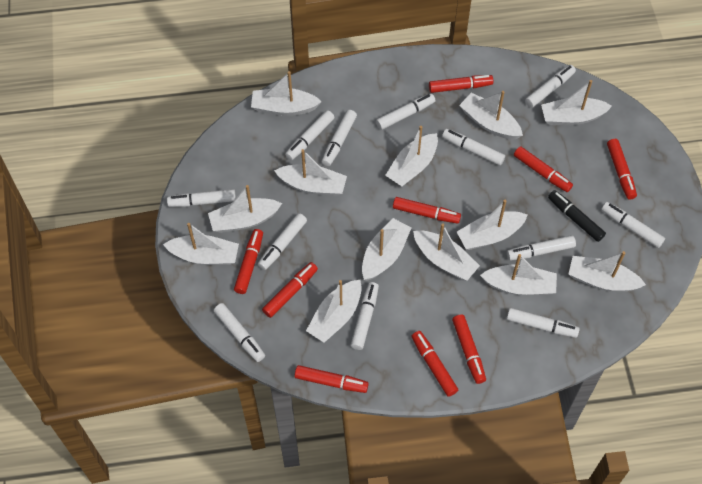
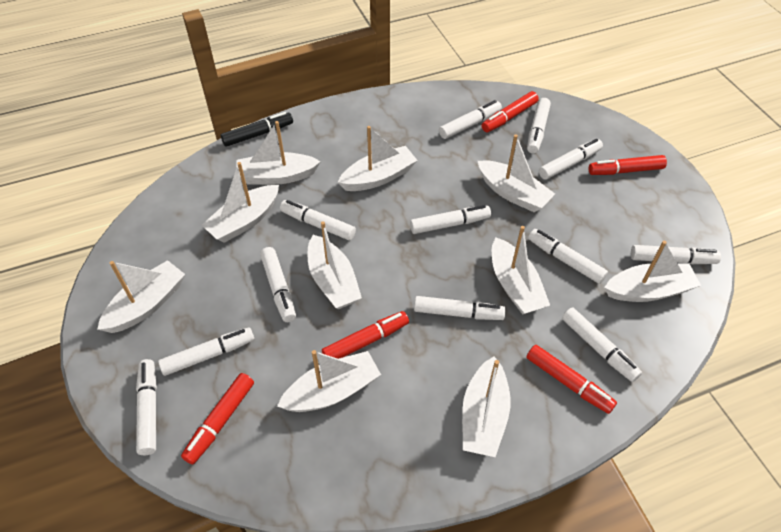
red marker: 9 -> 5
white boat: 13 -> 10

